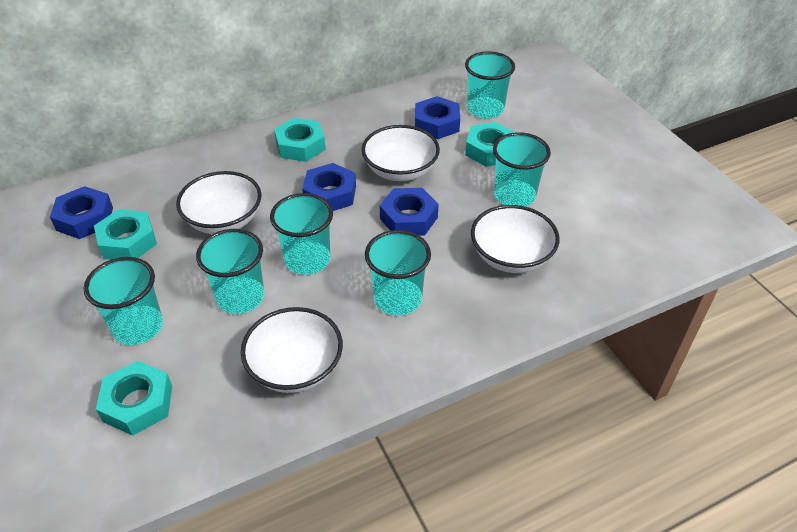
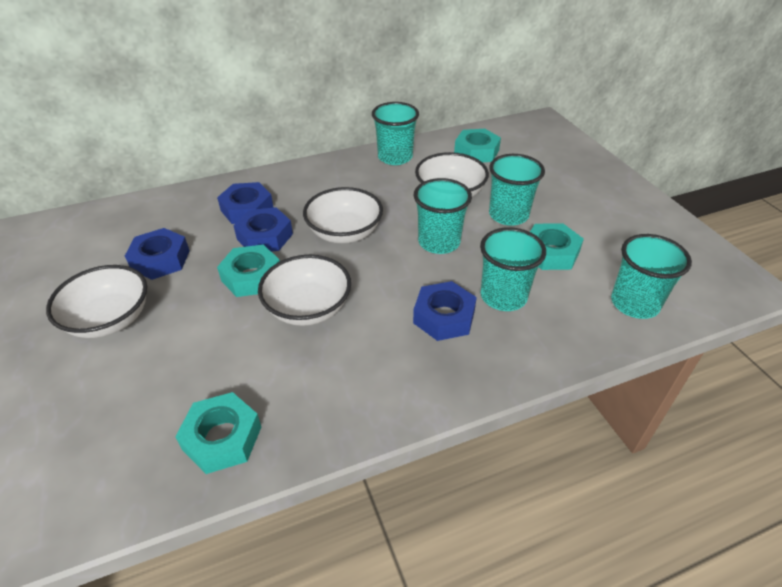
turquoise cup: 6 -> 5

